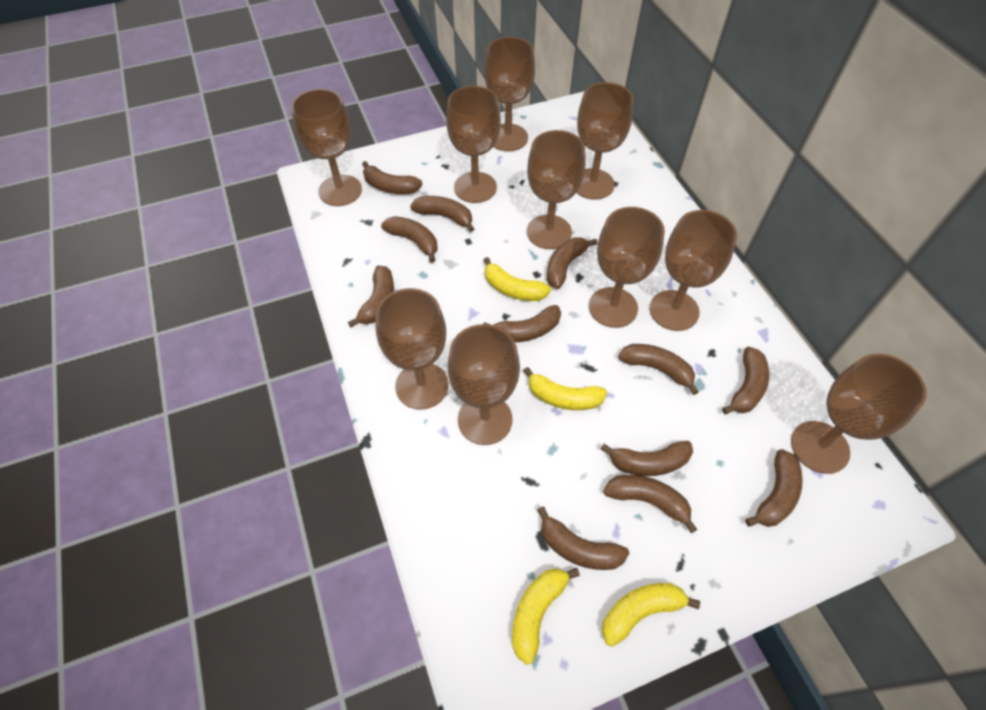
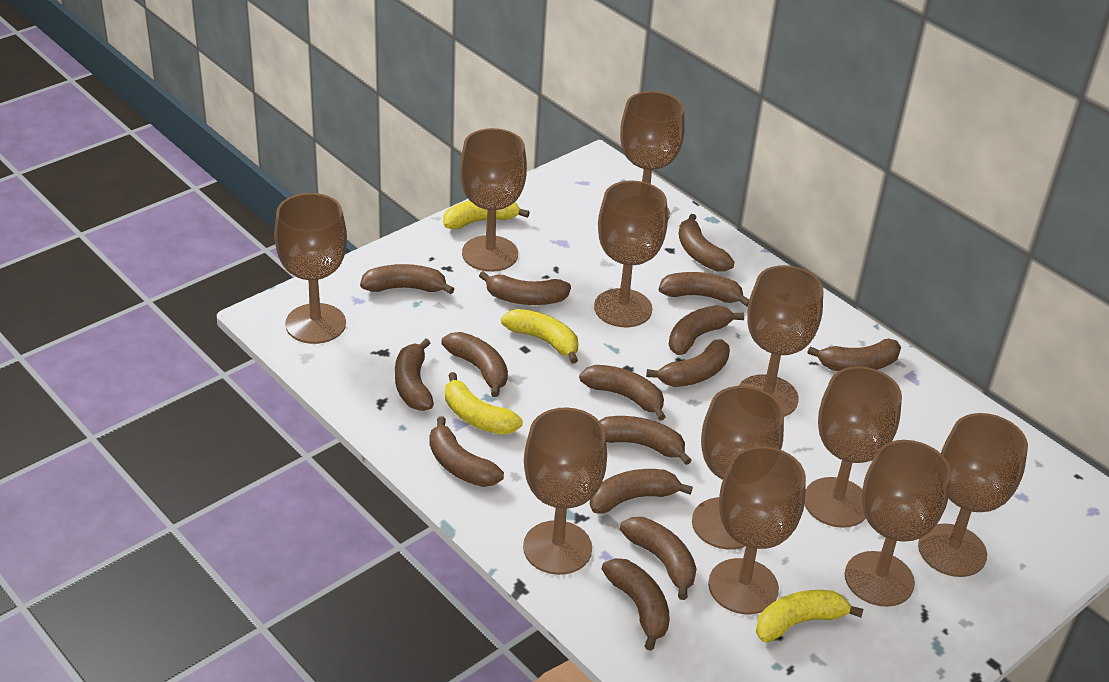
brown banana: 12 -> 15
brown goblet: 10 -> 11

